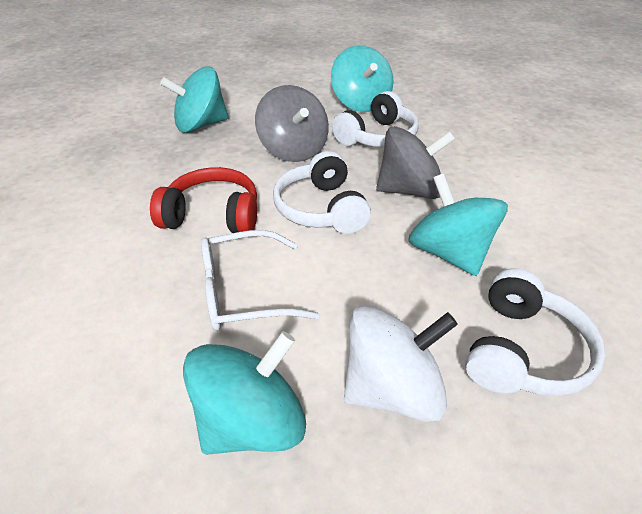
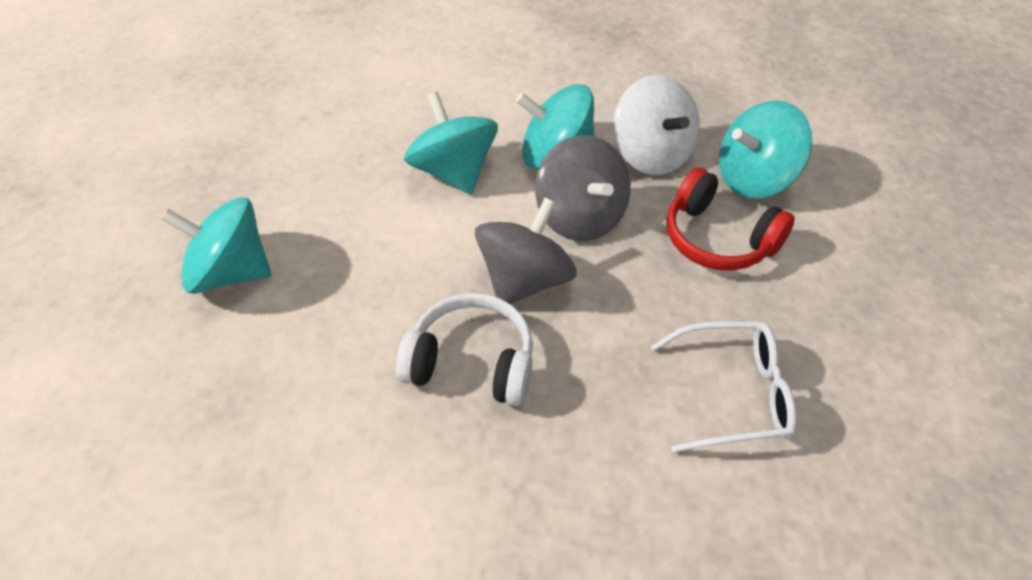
white headphones: 3 -> 1

